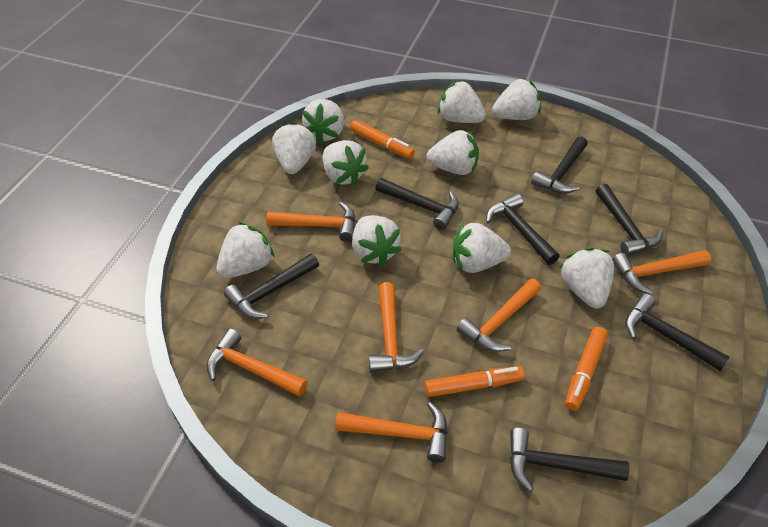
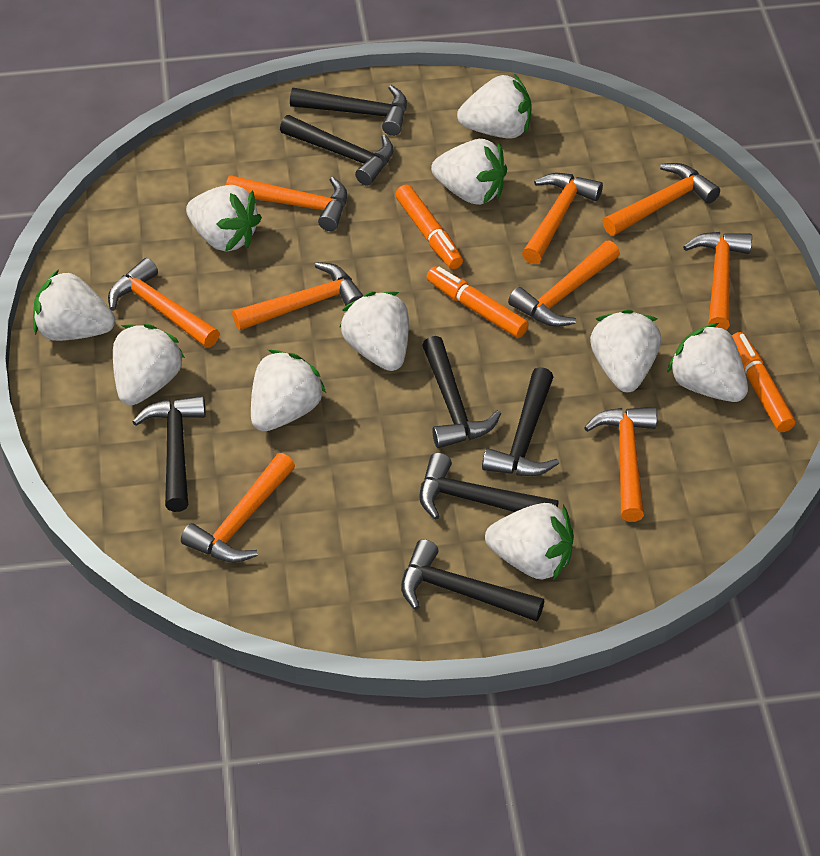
orange hammer: 6 -> 9

